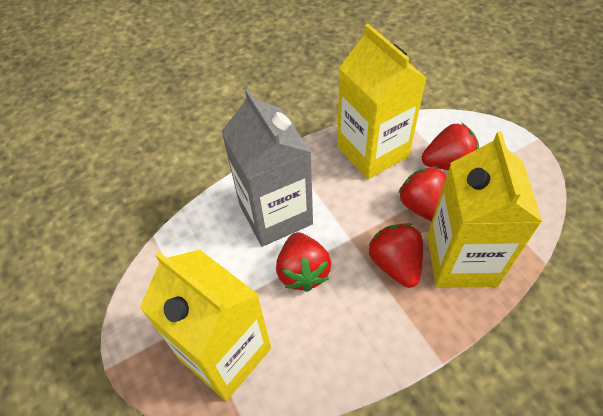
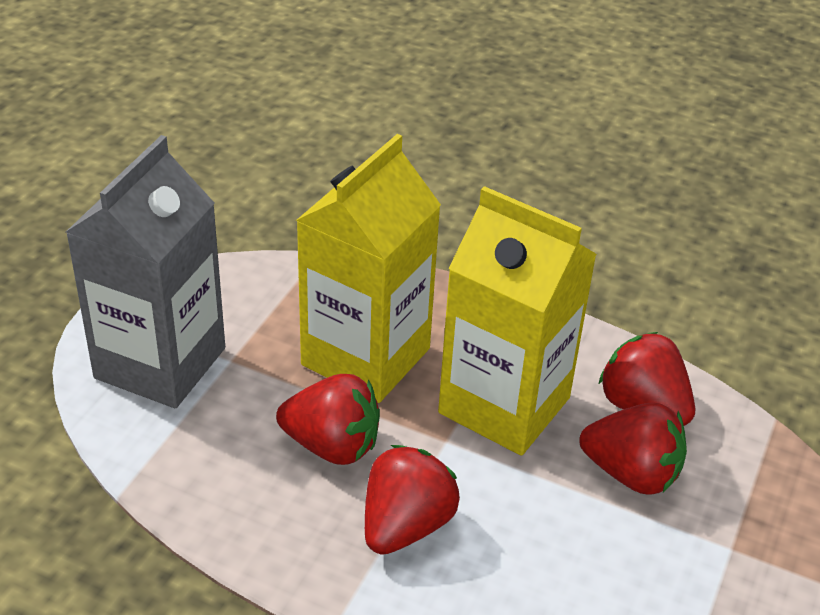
yellow carton: 3 -> 2

